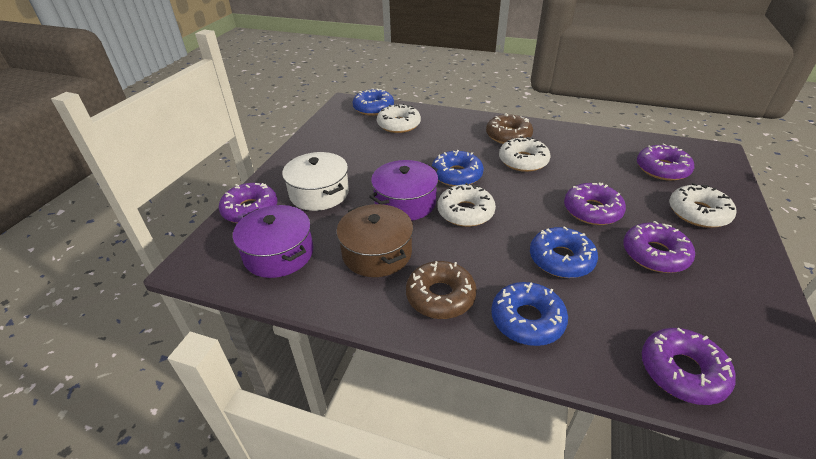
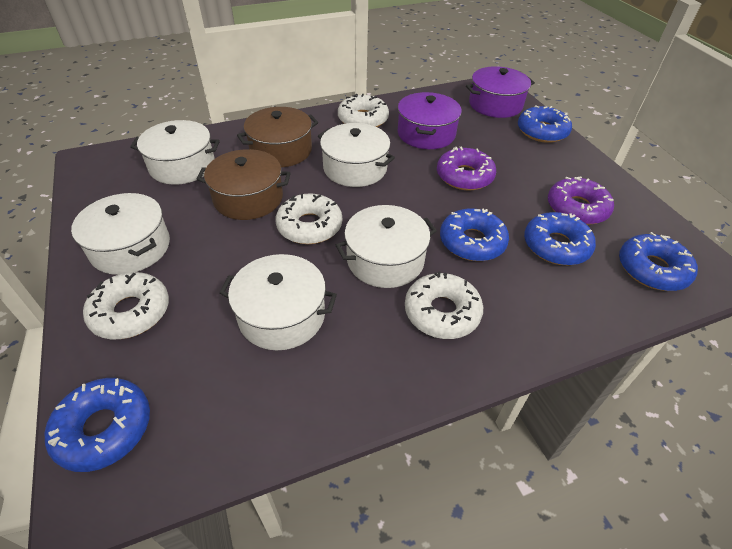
blue donut: 4 -> 5
brown donut: 2 -> 0
brown pot: 1 -> 2
purple donut: 5 -> 2
white pot: 1 -> 5

